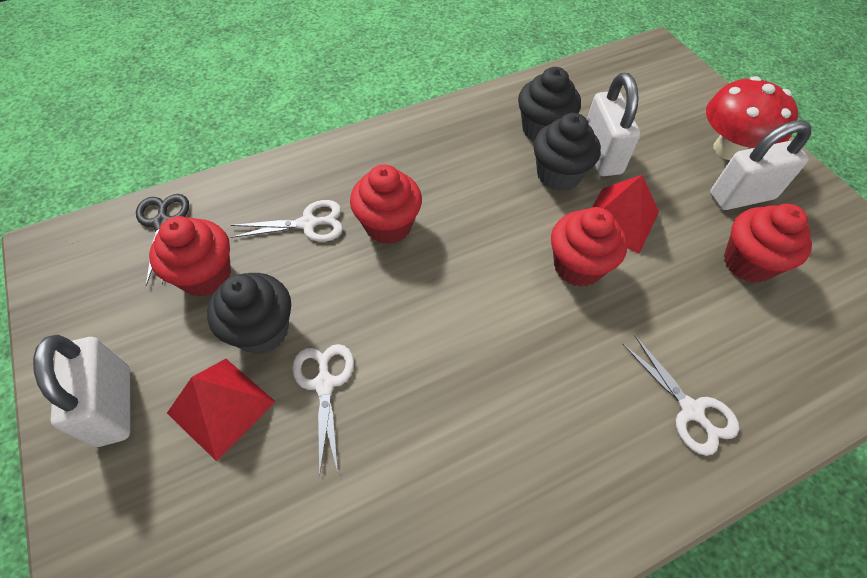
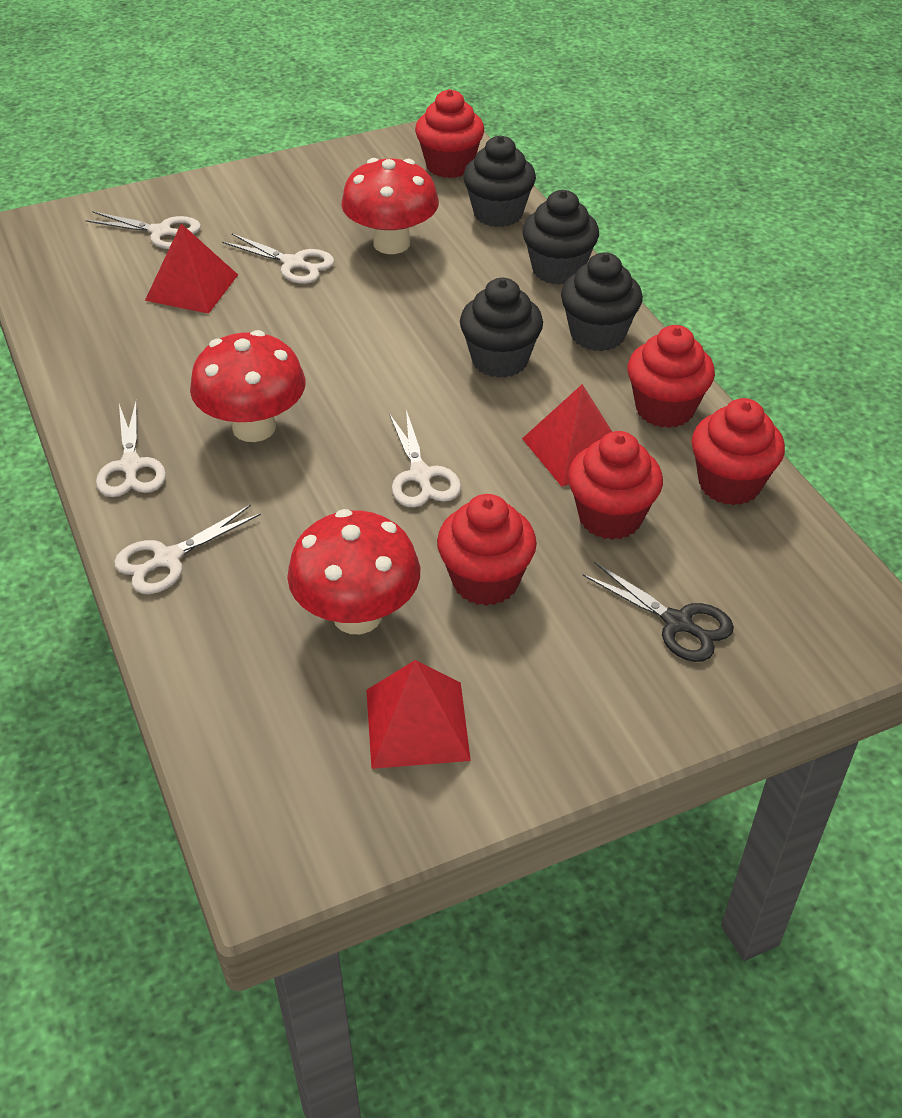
black cupcake: 3 -> 4
red cupcake: 4 -> 5
red mushroom: 1 -> 3
red pyramid: 2 -> 3
white padlock: 3 -> 0
white scissors: 3 -> 5

